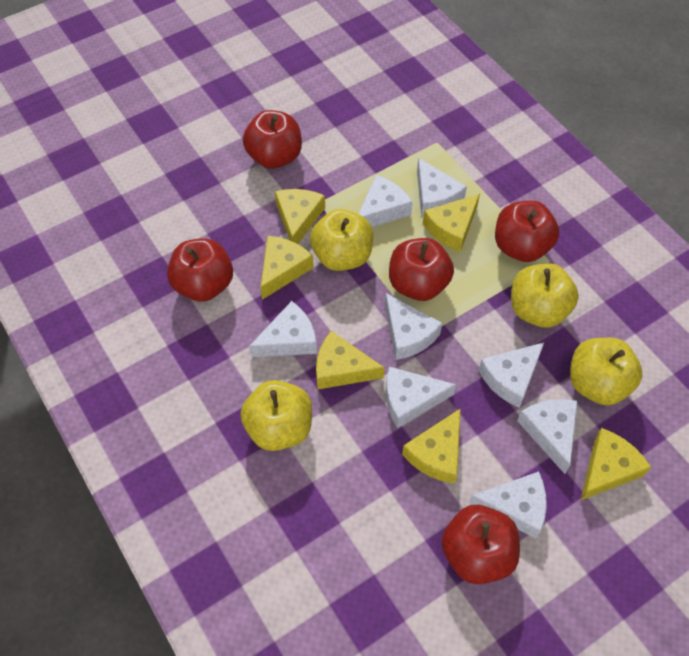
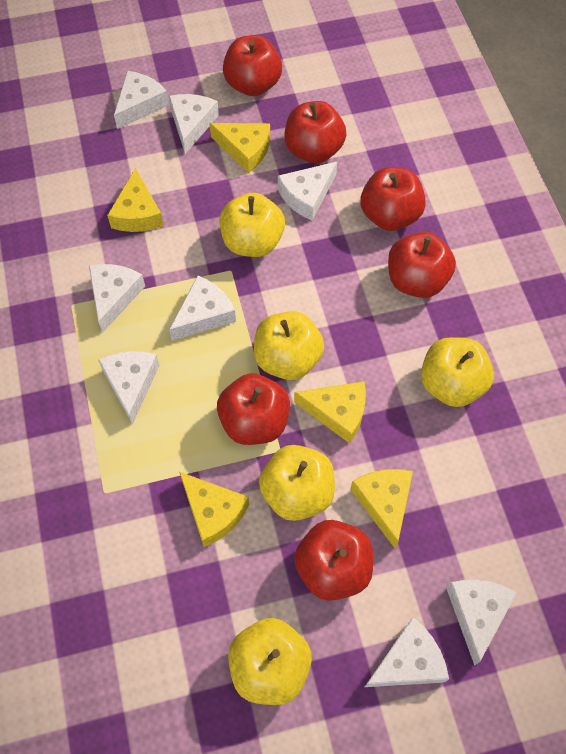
red apple: 5 -> 6
yellow apple: 4 -> 5
yellow cheese: 6 -> 5

